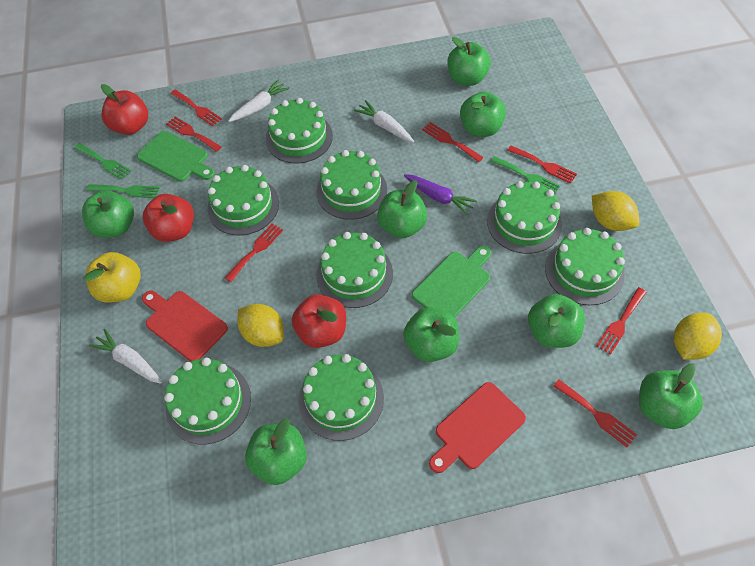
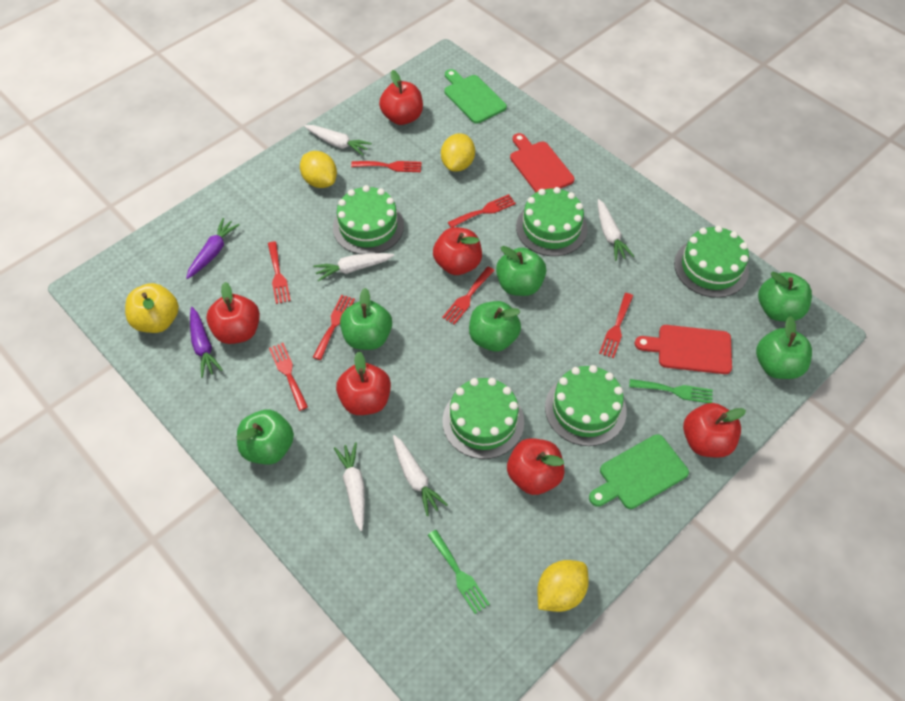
green apple: 8 -> 6
green cake: 8 -> 5
green fork: 3 -> 2
purple carrot: 1 -> 2
red apple: 3 -> 6
white carrot: 3 -> 5

